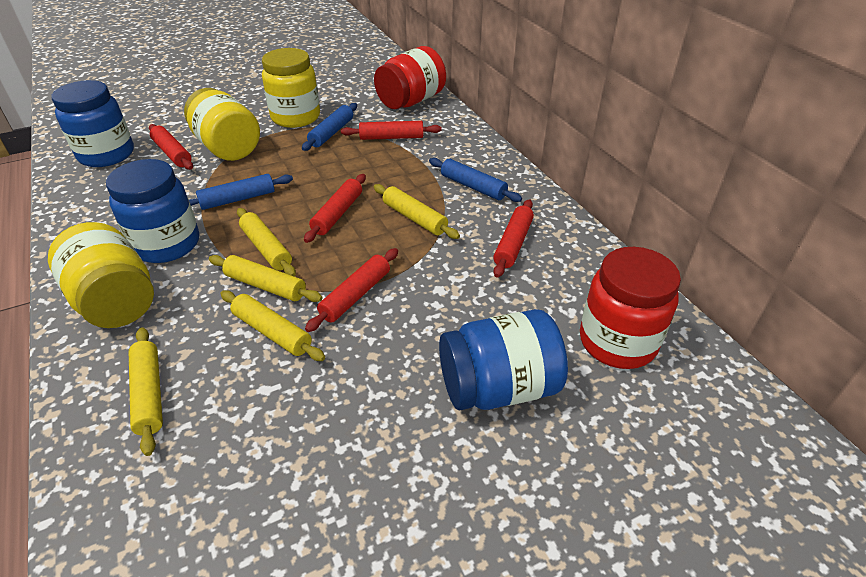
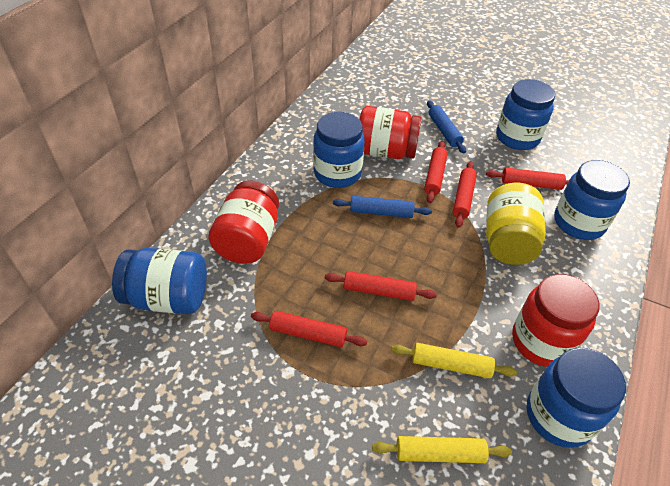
blue jar: 3 -> 5
blue rolling pin: 3 -> 2
red jar: 2 -> 3
yellow jar: 3 -> 1
yellow rolling pin: 5 -> 2

